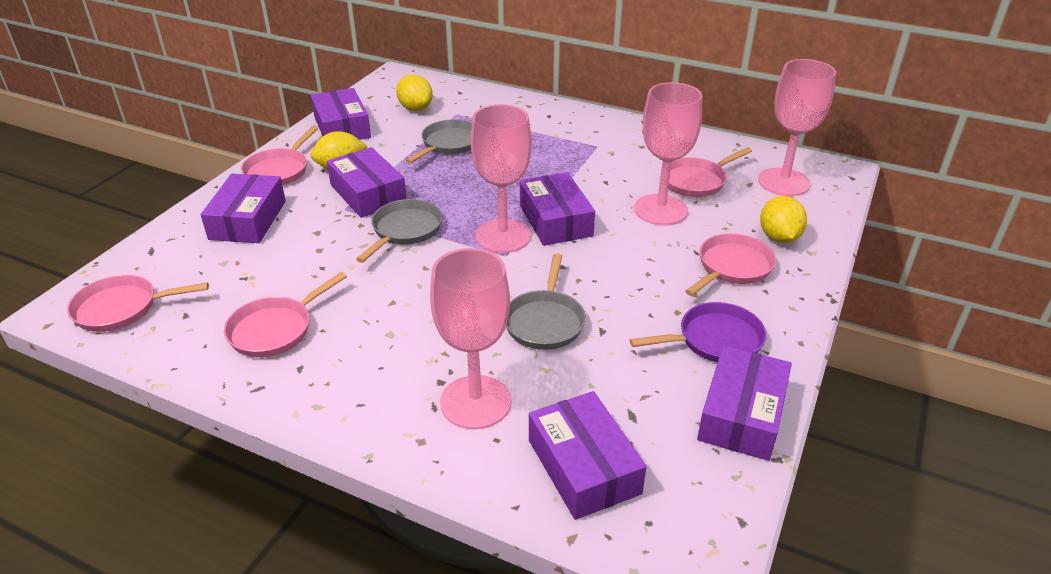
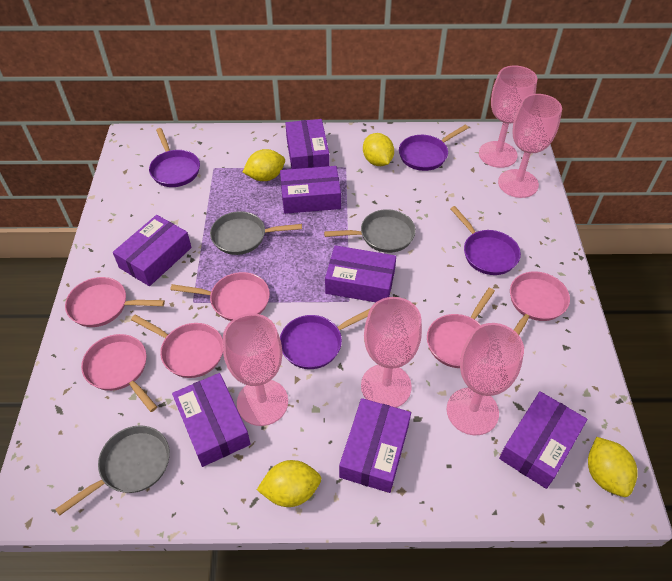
pink goblet: 4 -> 5
pink pan: 5 -> 6
purple box: 6 -> 7
purple pan: 1 -> 4
yellow lemon: 3 -> 4

